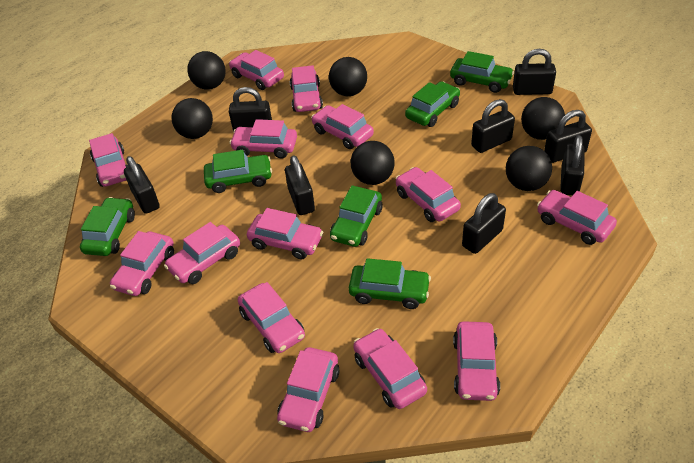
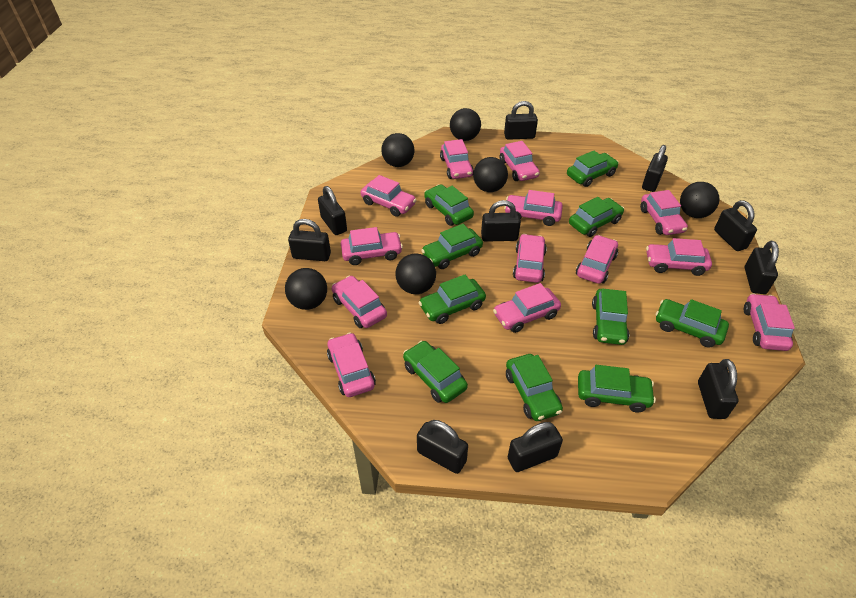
black padlock: 8 -> 10
green car: 6 -> 10
pink car: 14 -> 13

